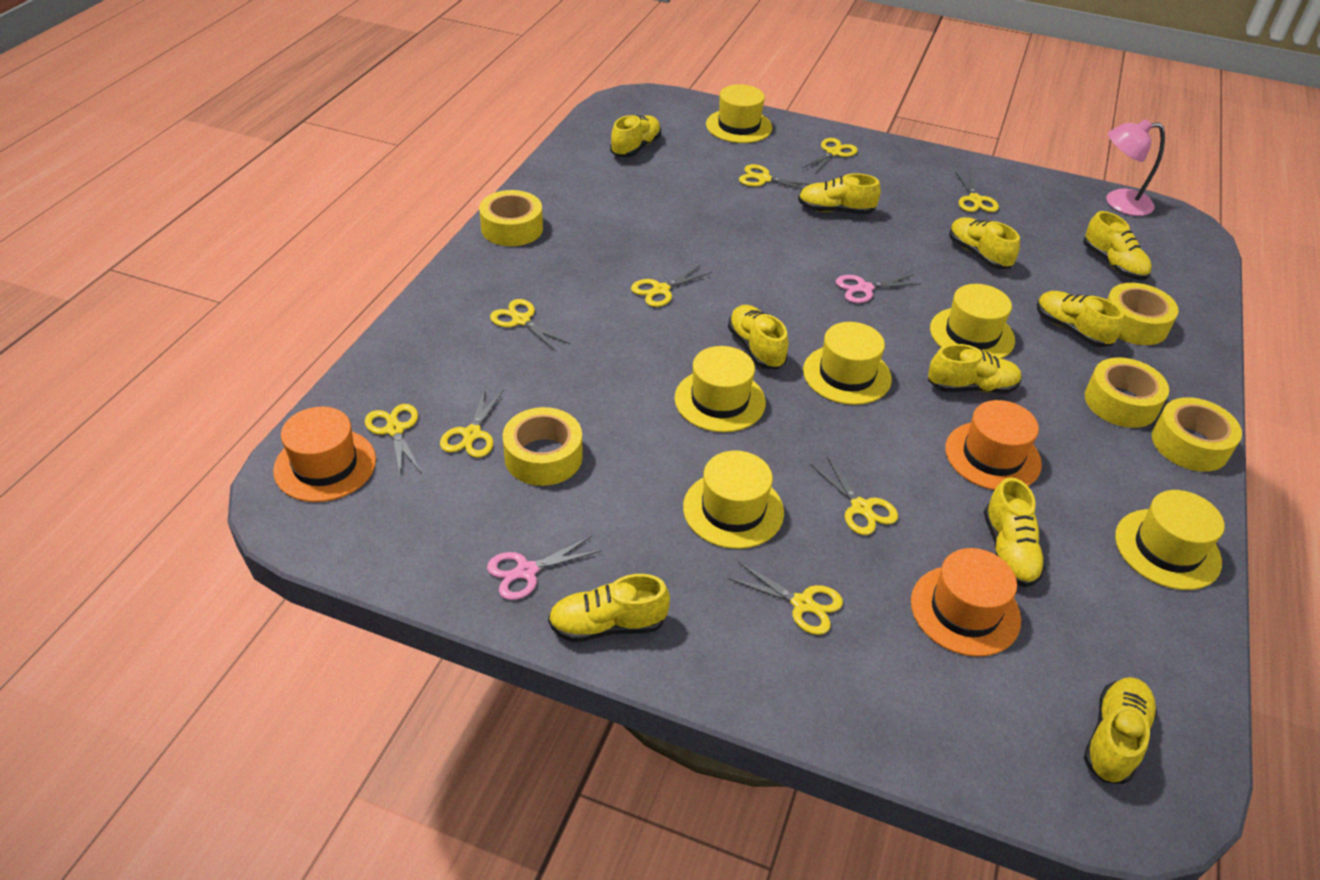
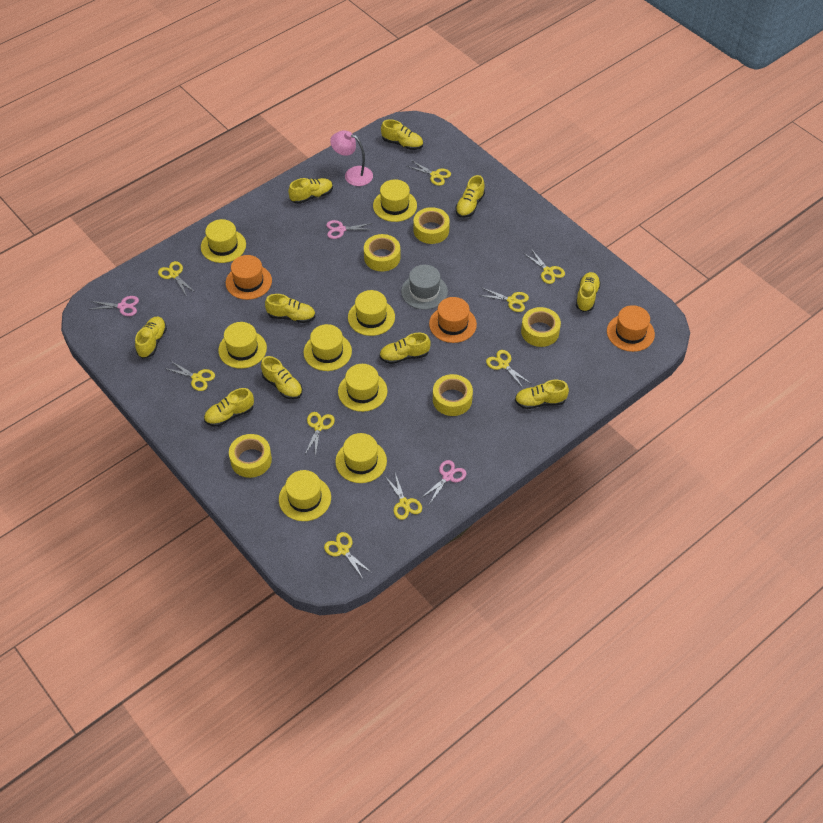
grey hat: 0 -> 1
pink scissors: 2 -> 3
yellow hat: 6 -> 8

